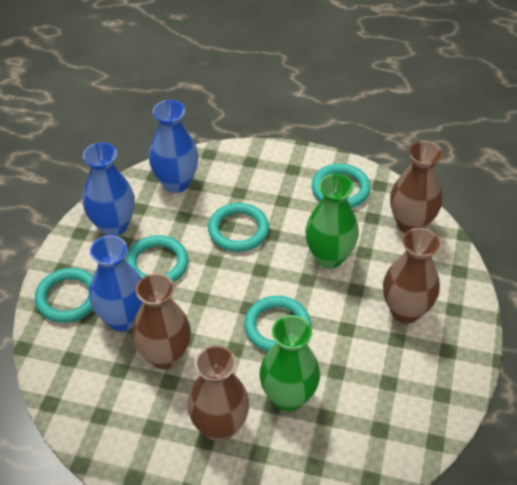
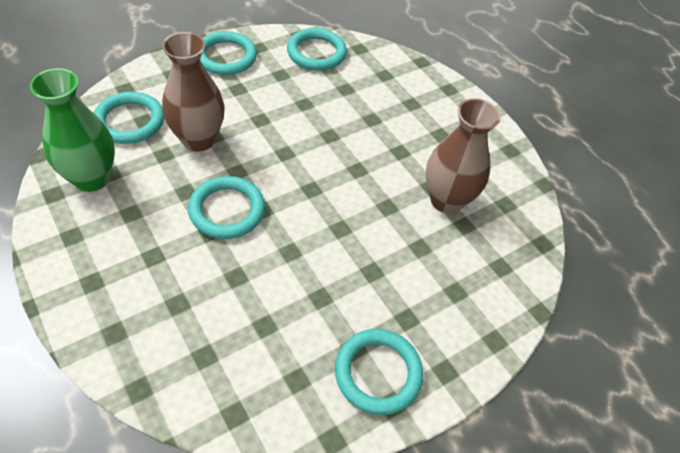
blue vase: 3 -> 0
brown vase: 4 -> 2
green vase: 2 -> 1

